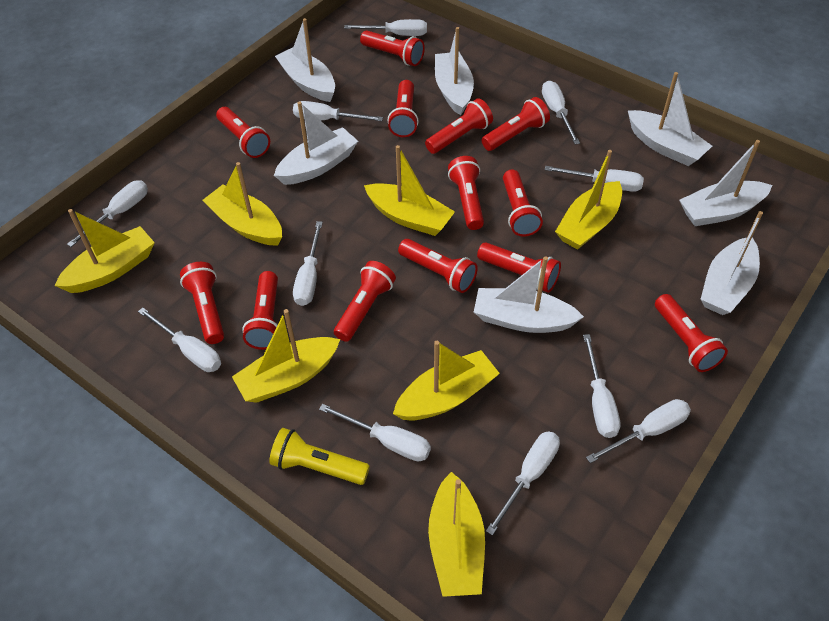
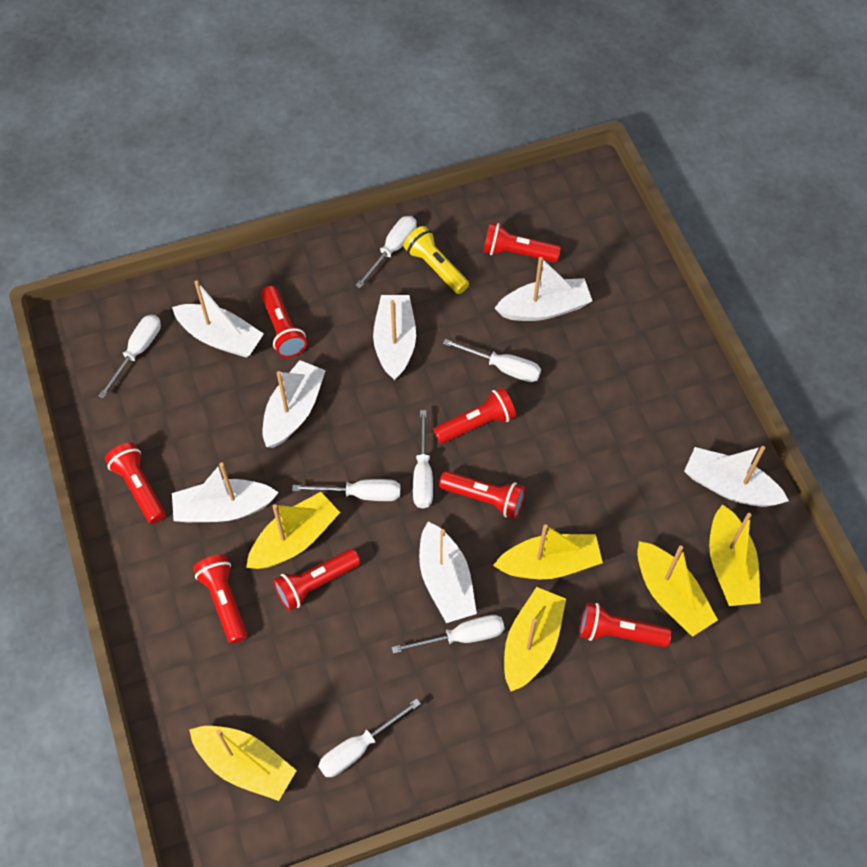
red flashlight: 13 -> 8
white screwdriver: 11 -> 7
yellow boat: 7 -> 6

